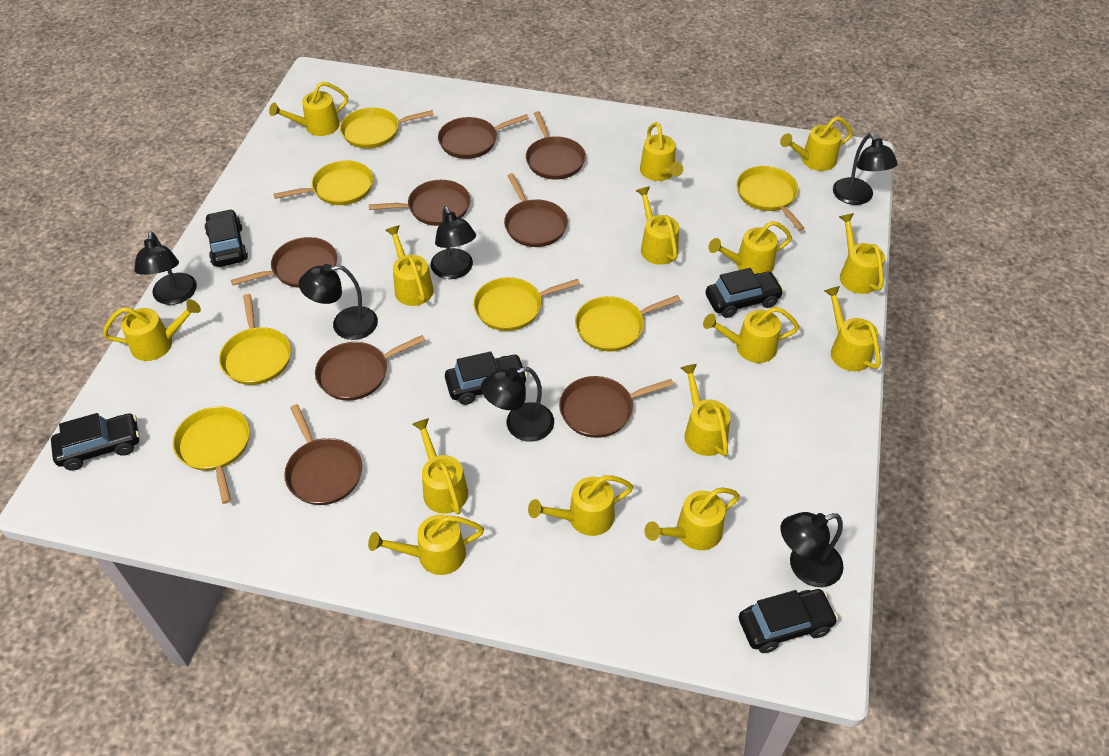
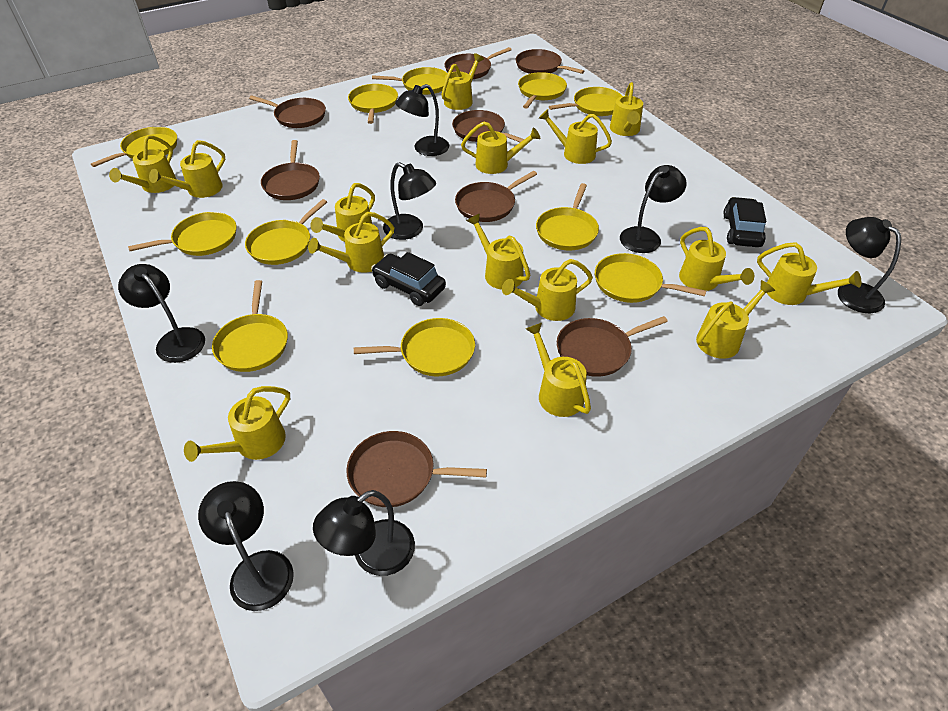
black car: 5 -> 2
black lamp: 6 -> 7
yellow pan: 7 -> 11

